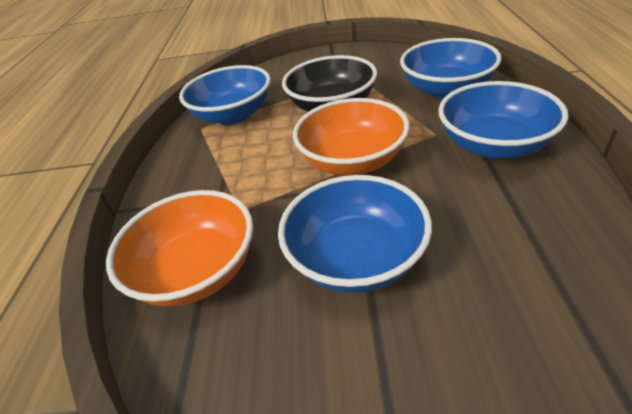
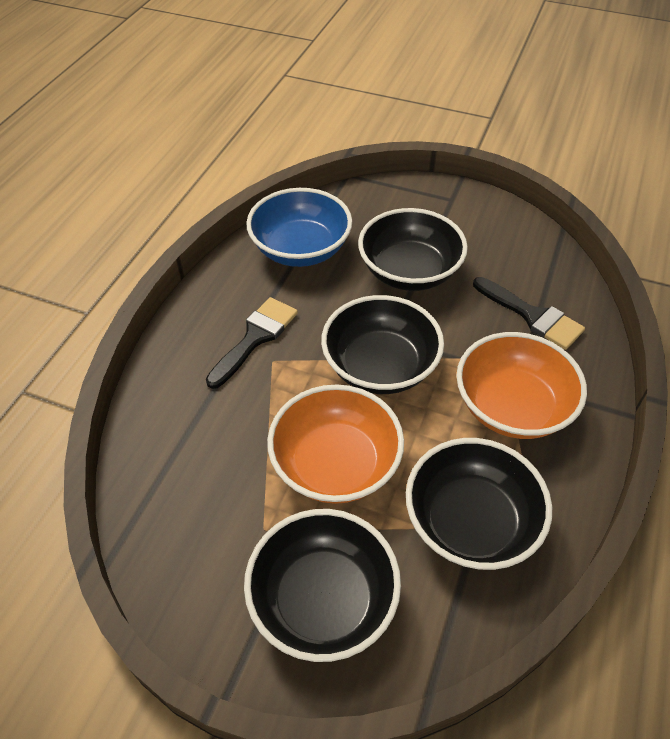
black bowl: 1 -> 4
black brush: 0 -> 2
blue bowl: 4 -> 1

